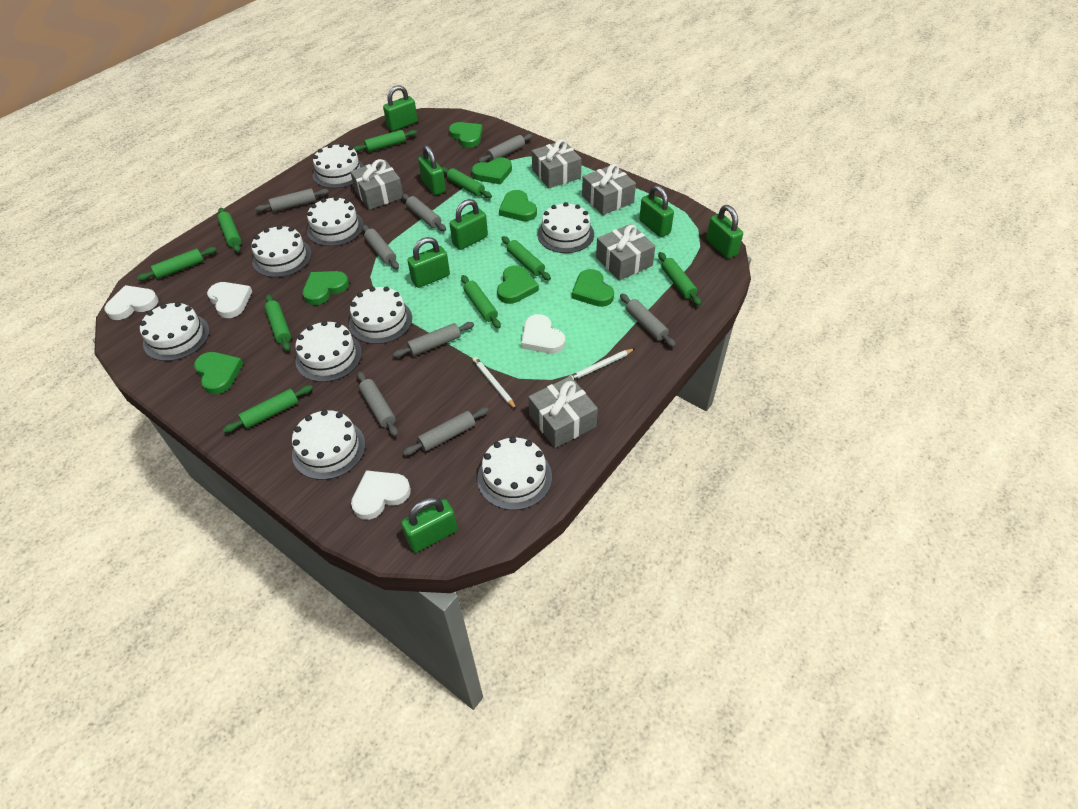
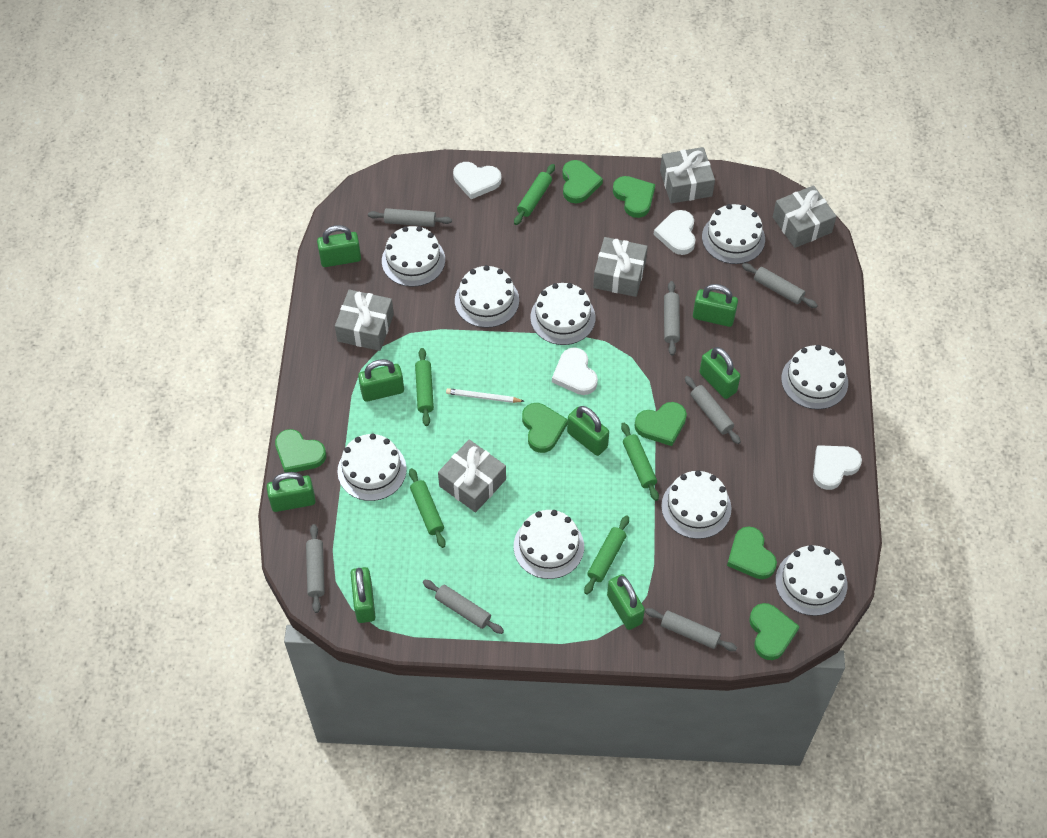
green padlock: 7 -> 8
green rolling pin: 9 -> 5
grey rolling pin: 8 -> 7
white pencil: 2 -> 1

